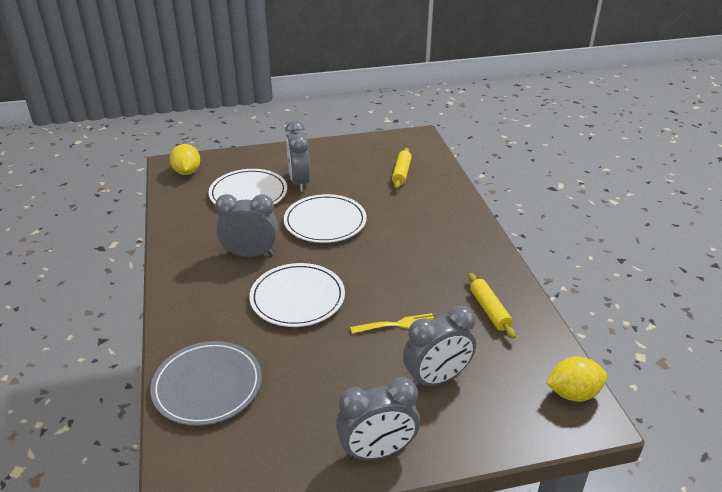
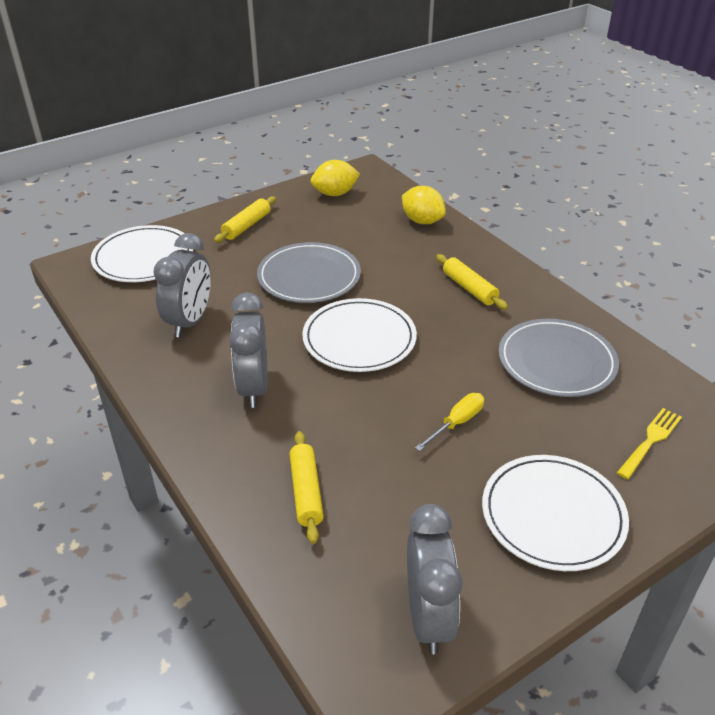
grey clock: 4 -> 3
grey plate: 1 -> 2
yellow rolling pin: 2 -> 3
yellow screwdriver: 0 -> 1

